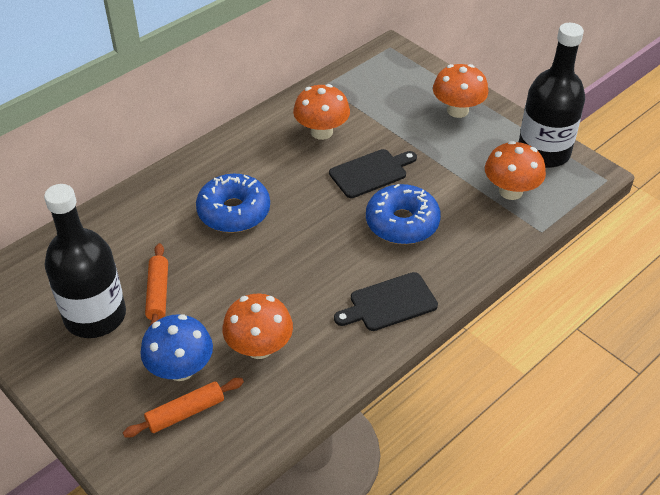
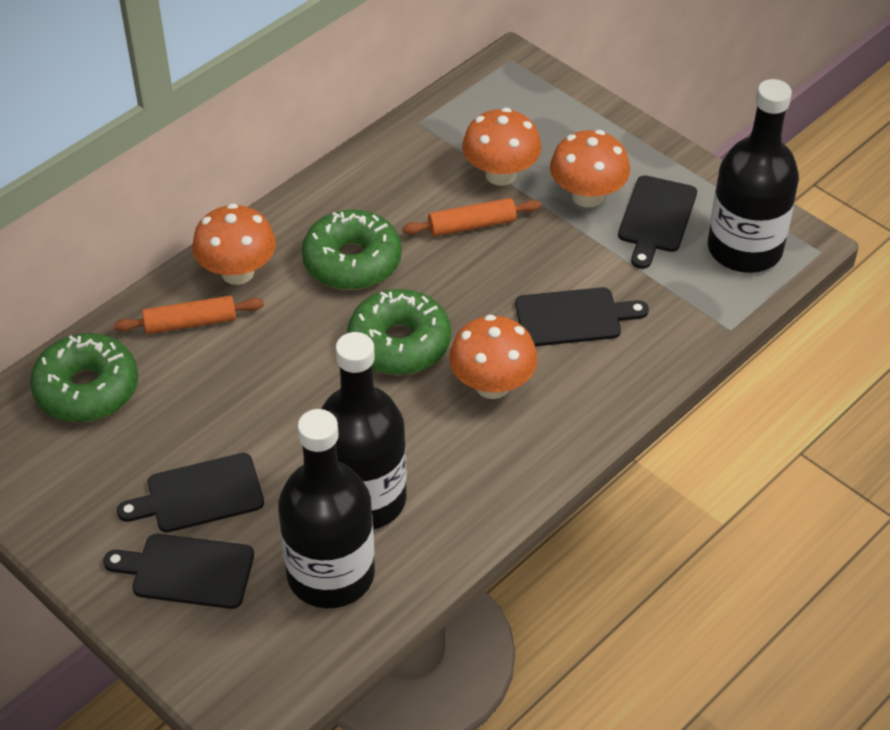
black bottle: 2 -> 3
black cutting board: 2 -> 4
blue donut: 2 -> 0
blue mushroom: 1 -> 0
green donut: 0 -> 3

